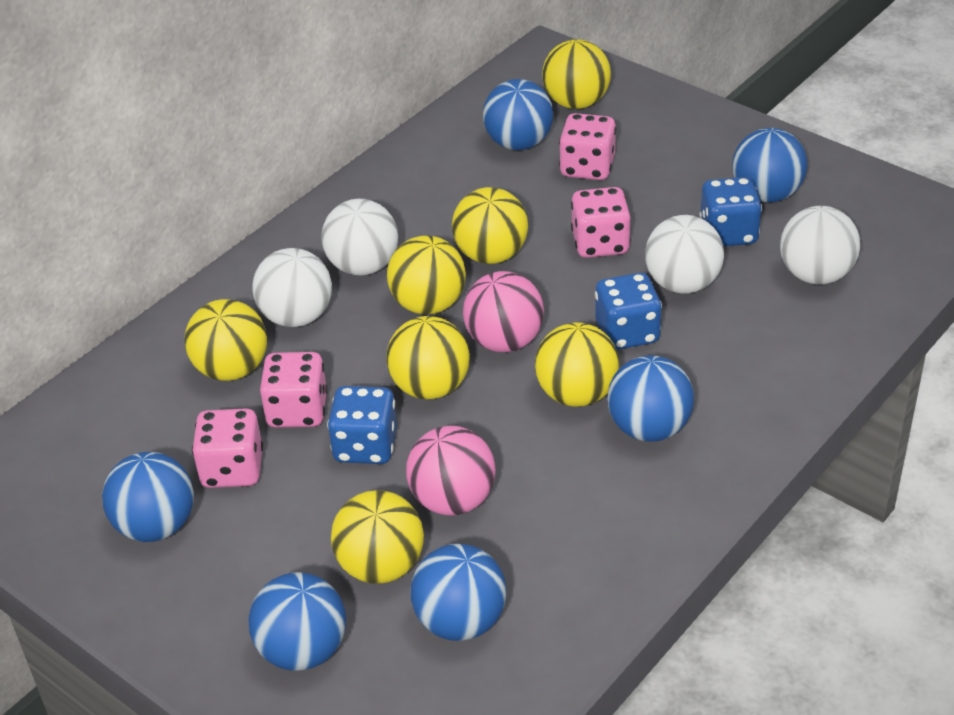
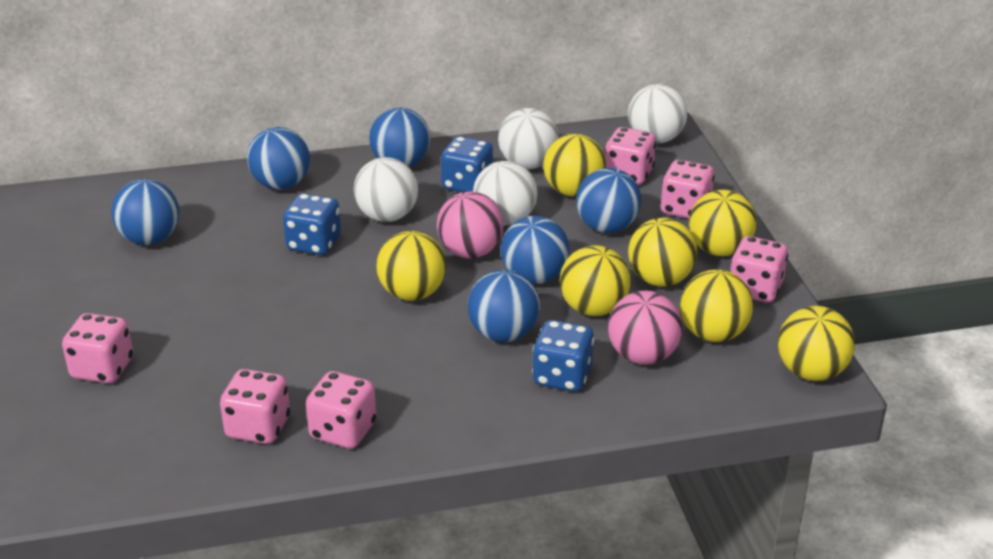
pink dice: 4 -> 6

